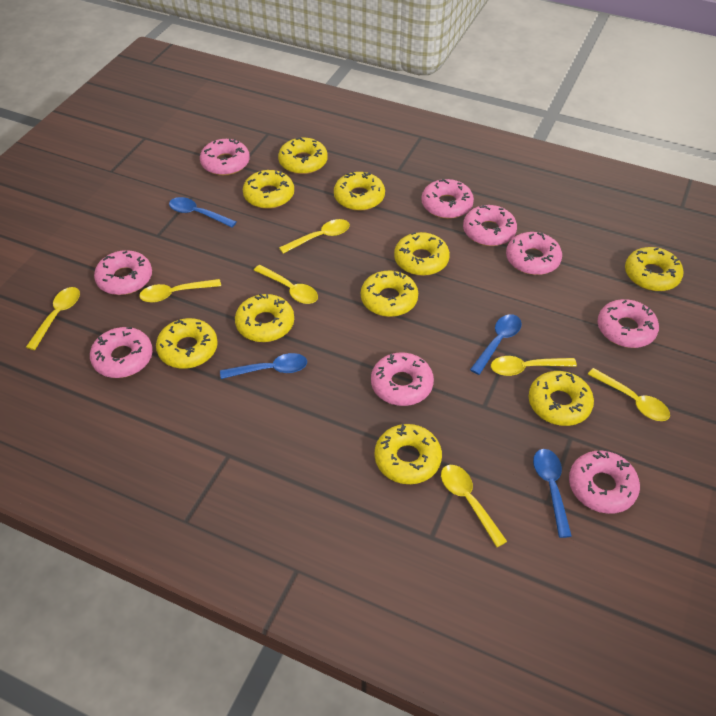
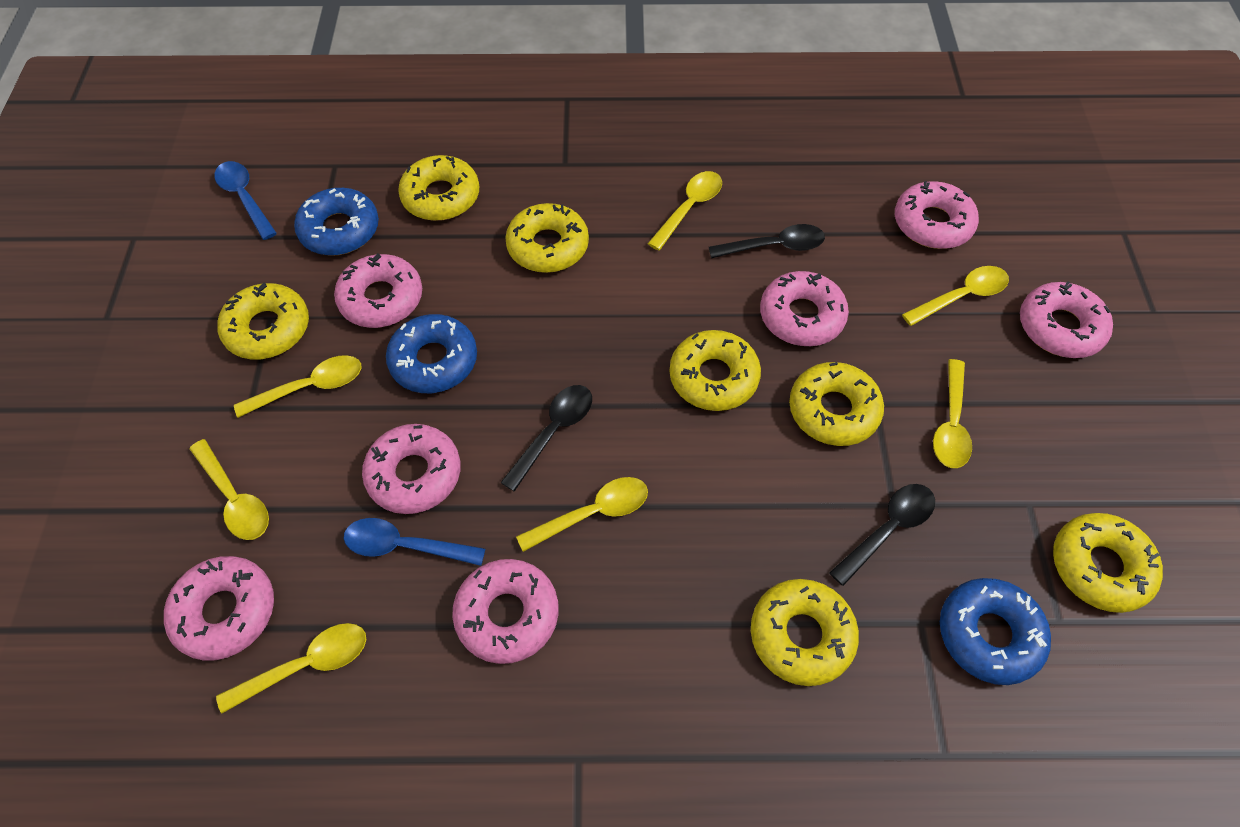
black spoon: 0 -> 3
blue donut: 0 -> 3
blue spoon: 4 -> 2
pink donut: 9 -> 7
yellow donut: 10 -> 7

